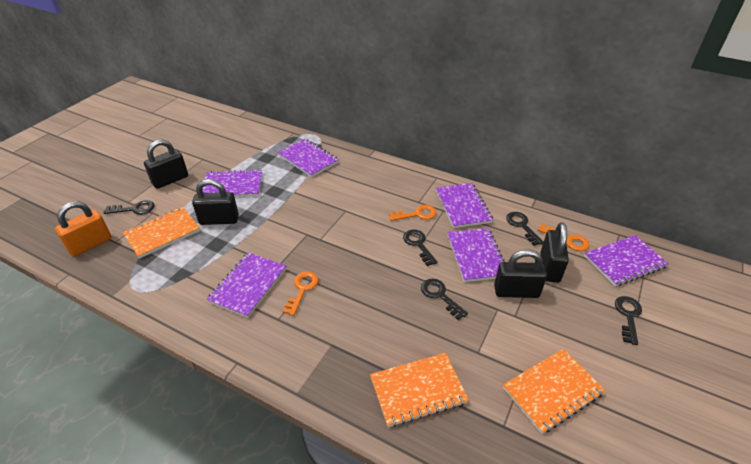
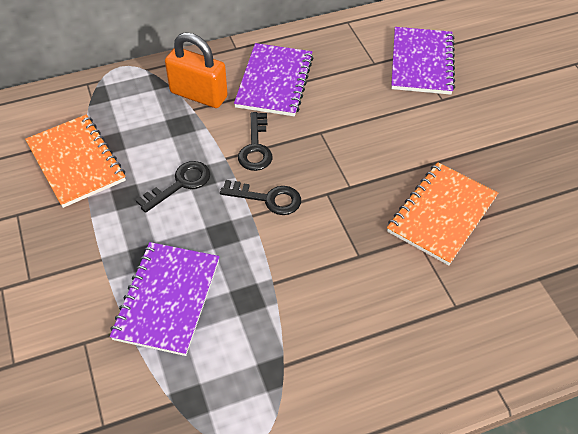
black key: 5 -> 3
black padlock: 4 -> 0
orange key: 3 -> 0
orange notebook: 3 -> 2
purple notebook: 6 -> 3

